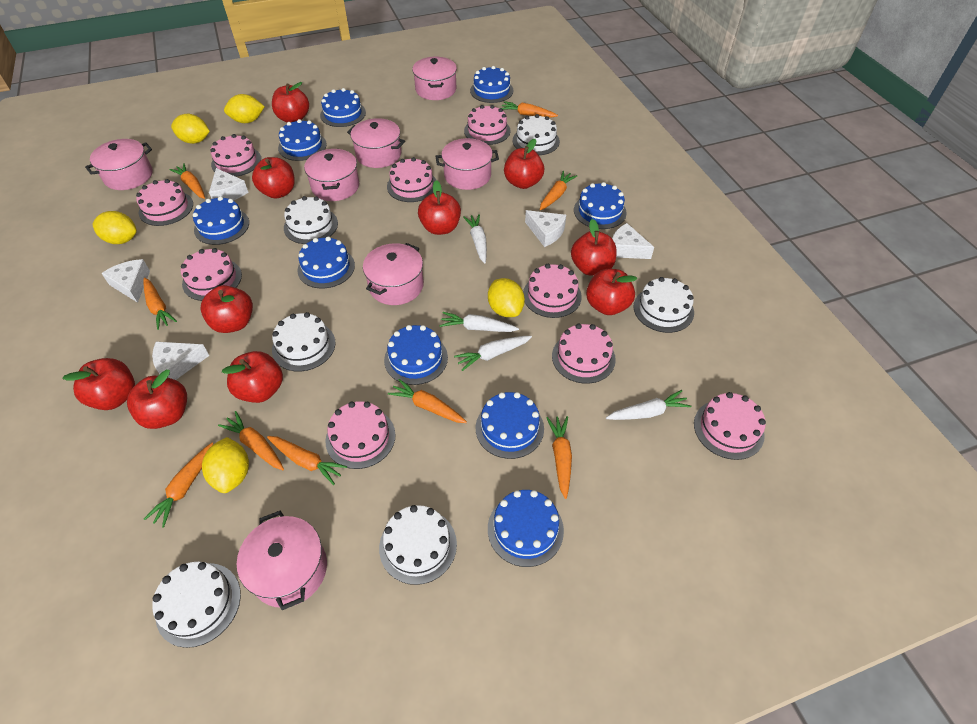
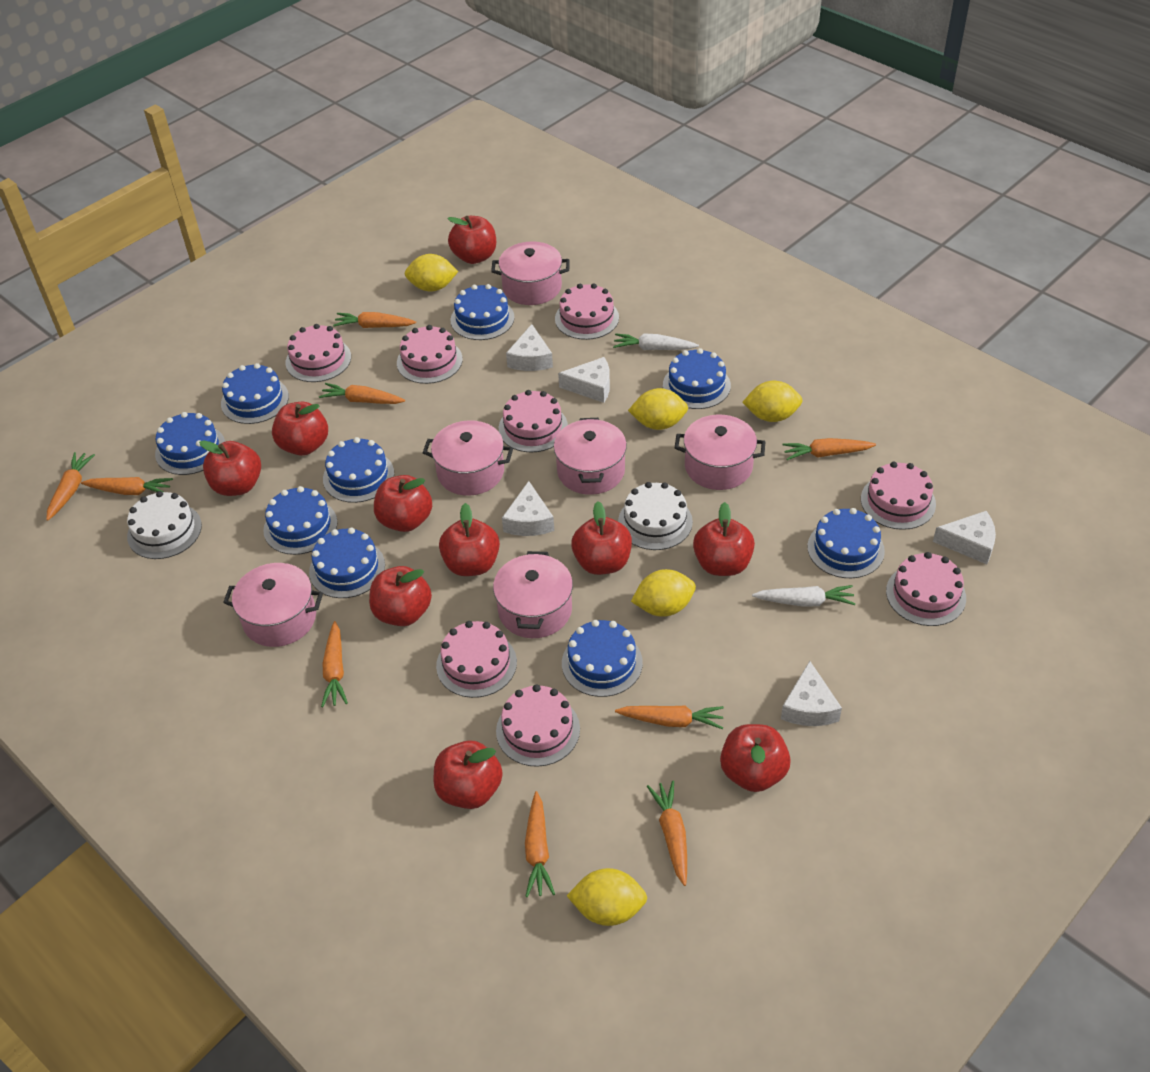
pink cake: 9 -> 8
pink pot: 7 -> 6
white cake: 6 -> 2
white carrot: 4 -> 2

